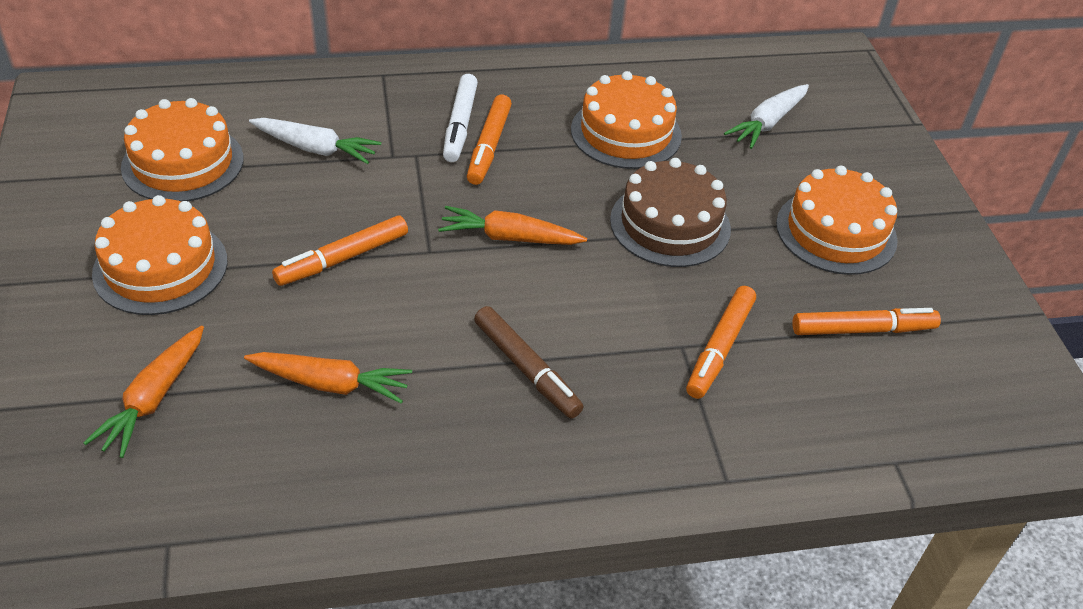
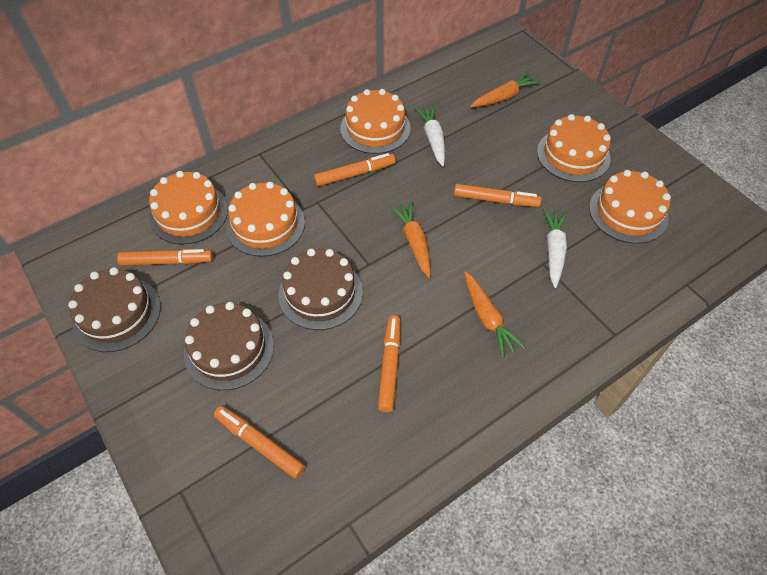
brown cake: 1 -> 3
brown marker: 1 -> 0
orange cake: 4 -> 5
orange marker: 4 -> 5
white marker: 1 -> 0

